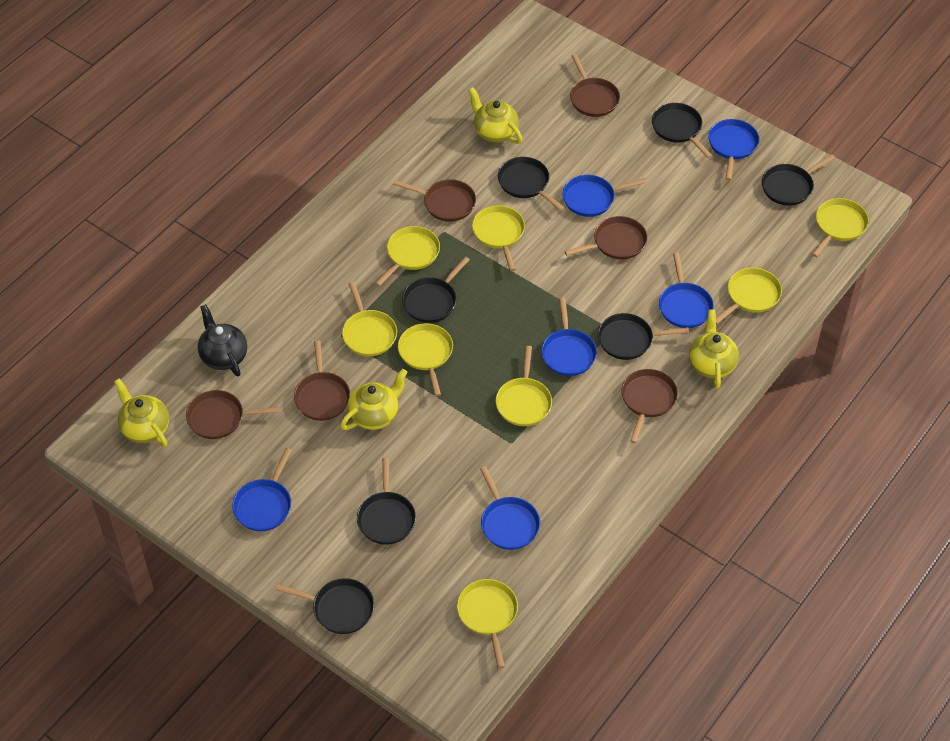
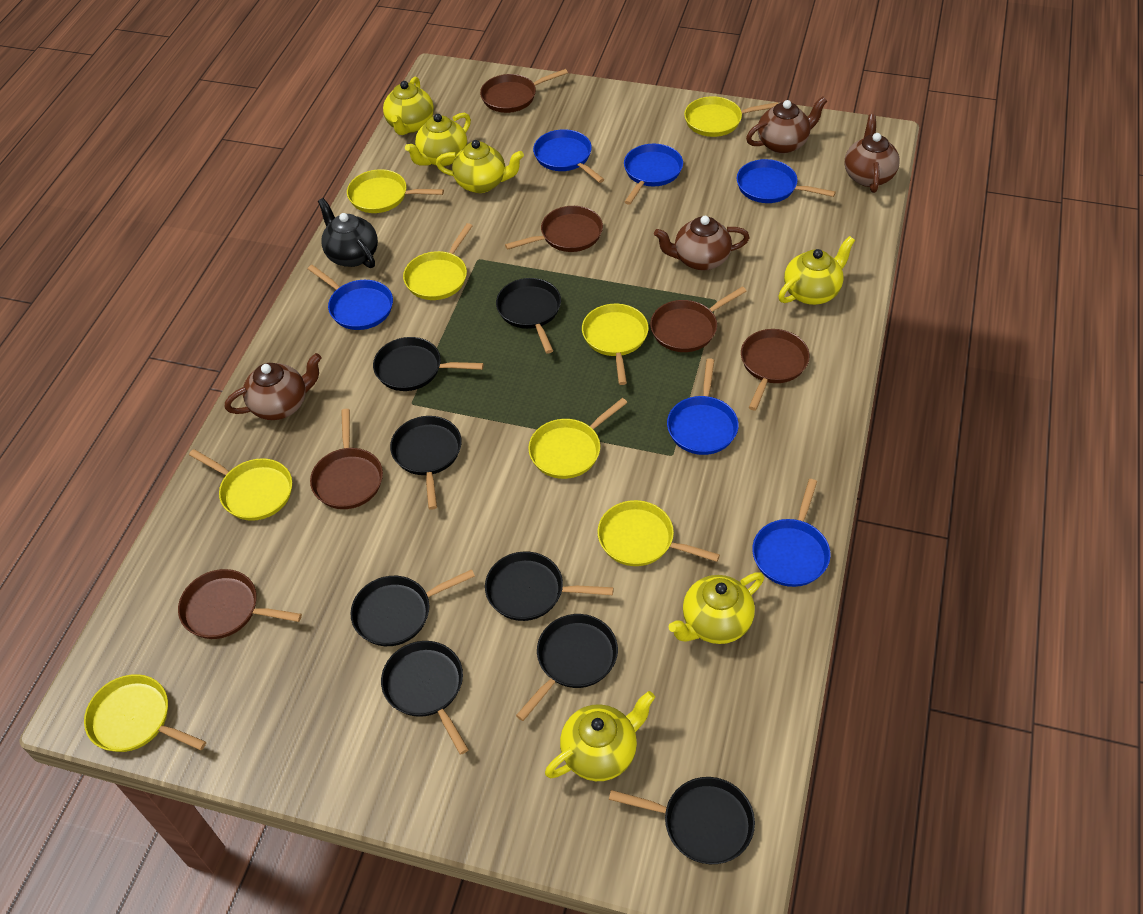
black pan: 7 -> 8
brown teapot: 0 -> 4
yellow teapot: 4 -> 6

